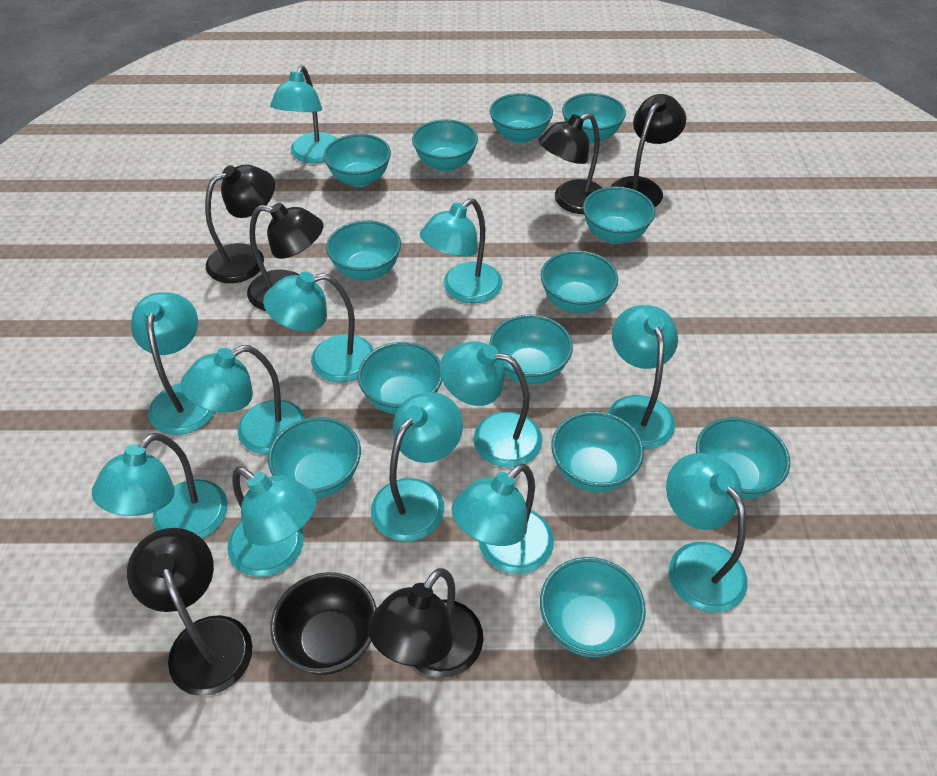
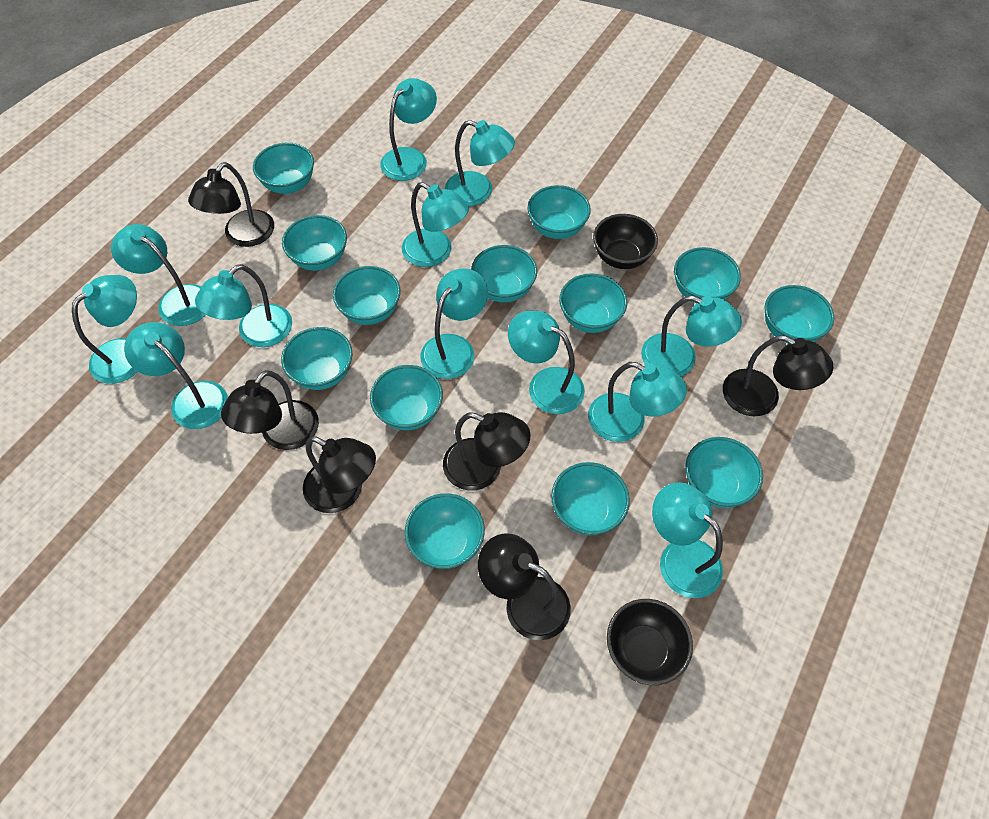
black bowl: 1 -> 2

